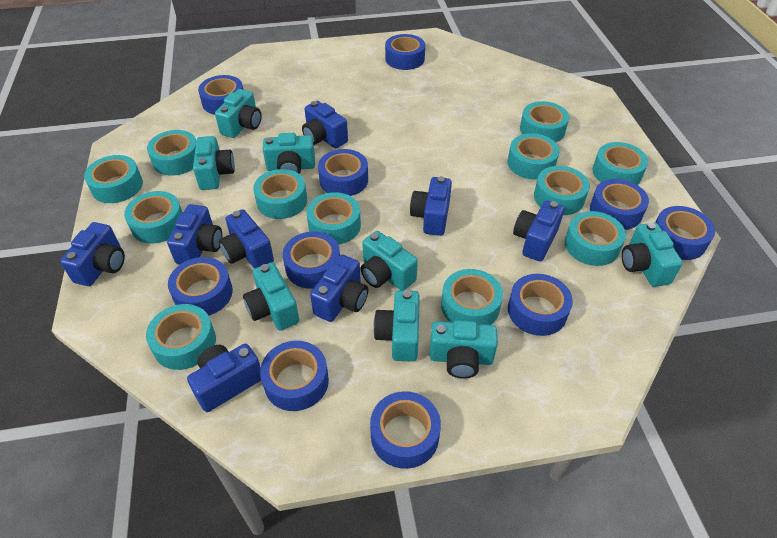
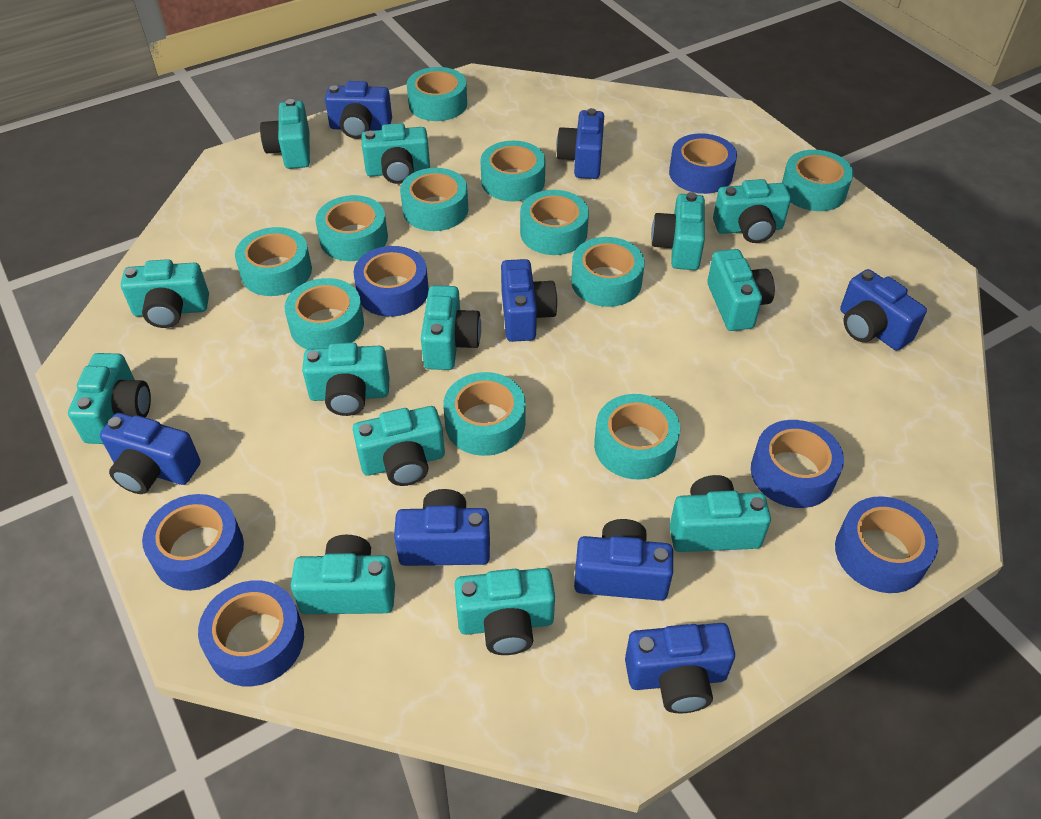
blue tape: 10 -> 6
turquoise camera: 8 -> 13
turquoise tape: 12 -> 11

